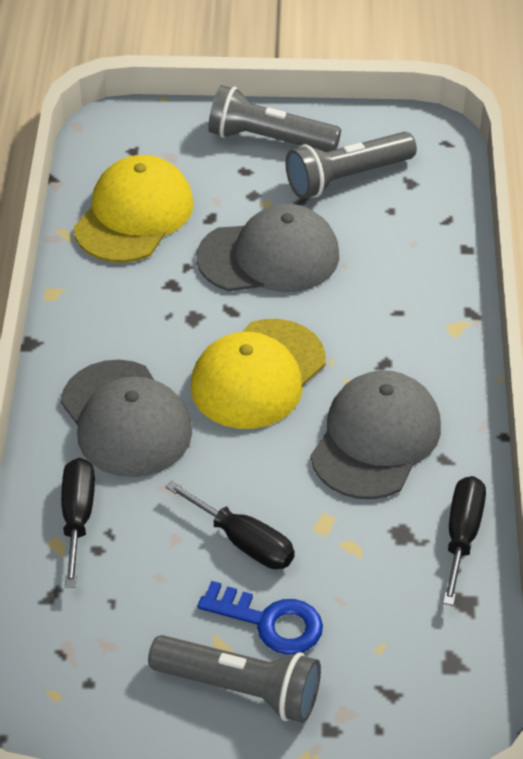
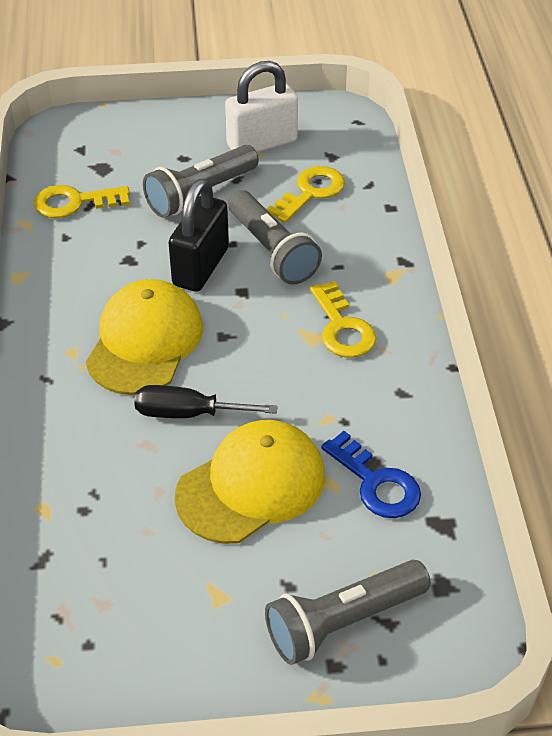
black padlock: 0 -> 1
black screwdriver: 3 -> 1
grey cap: 3 -> 0
white padlock: 0 -> 1
yellow key: 0 -> 3

